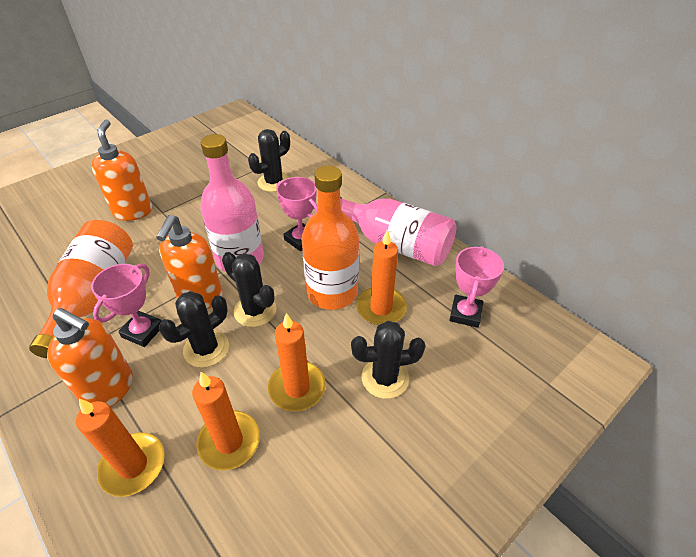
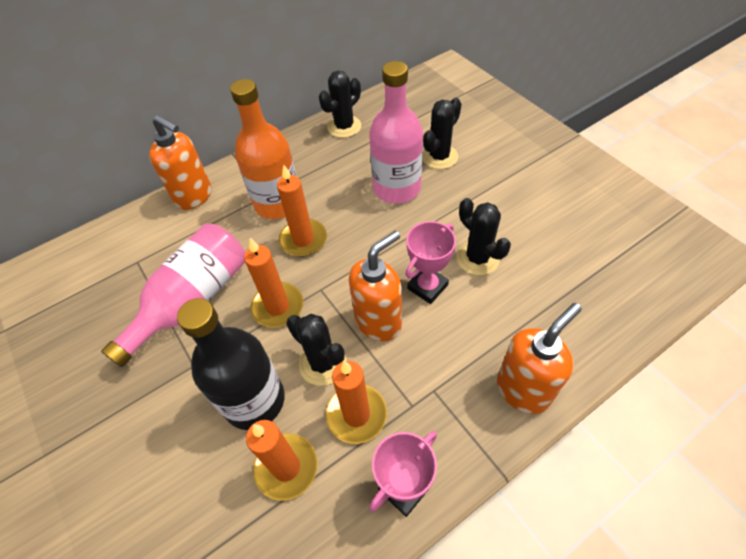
black bottle: 0 -> 1
orange bottle: 2 -> 1
pink trophy: 3 -> 2

